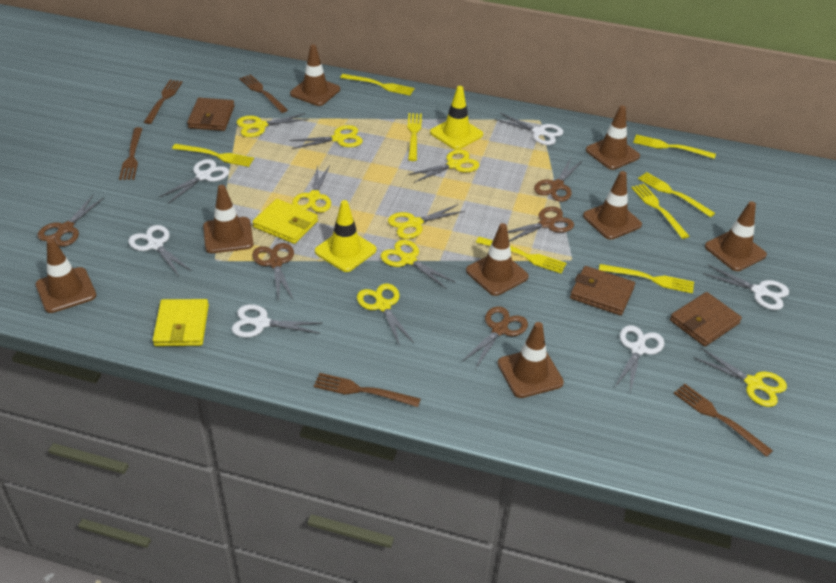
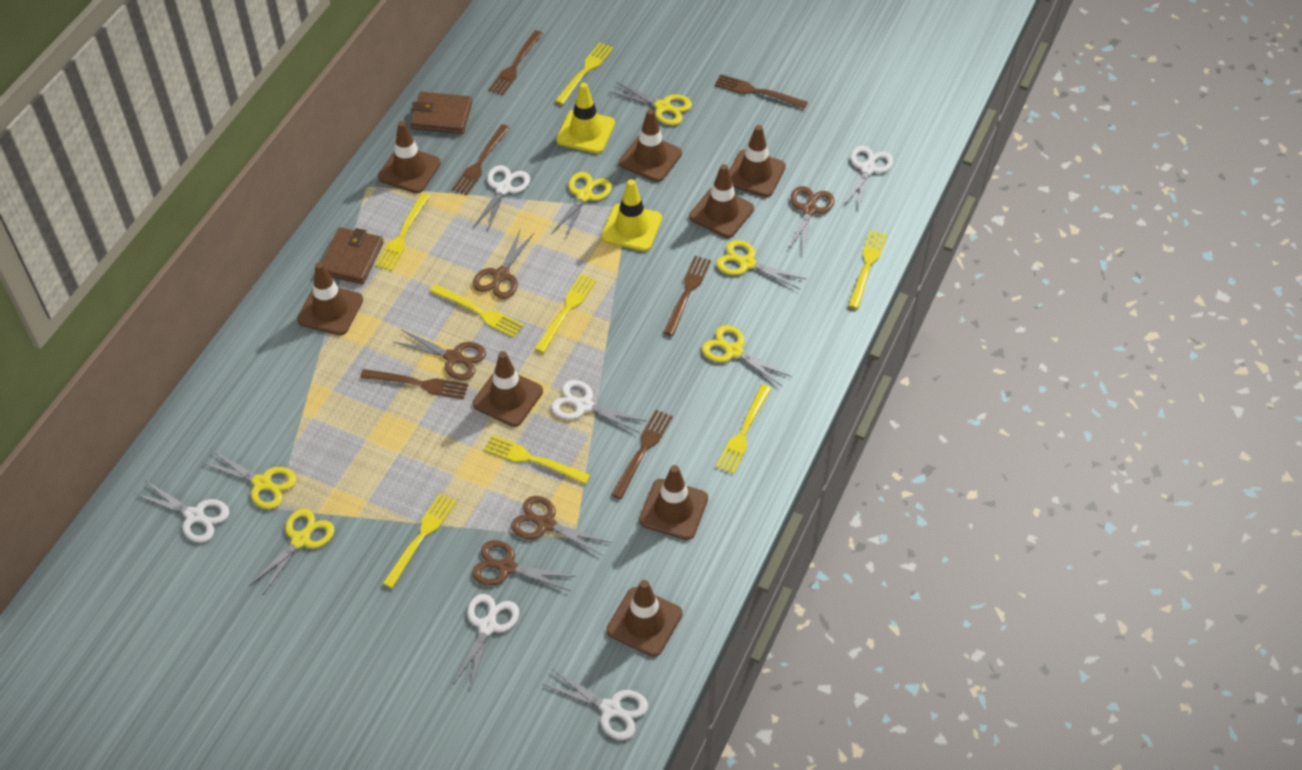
brown fork: 5 -> 6
brown wallet: 3 -> 2
yellow scissors: 8 -> 6
yellow wallet: 2 -> 0

